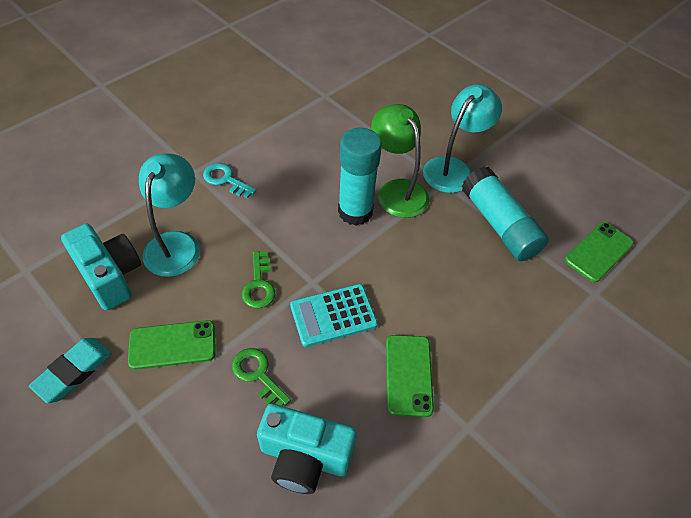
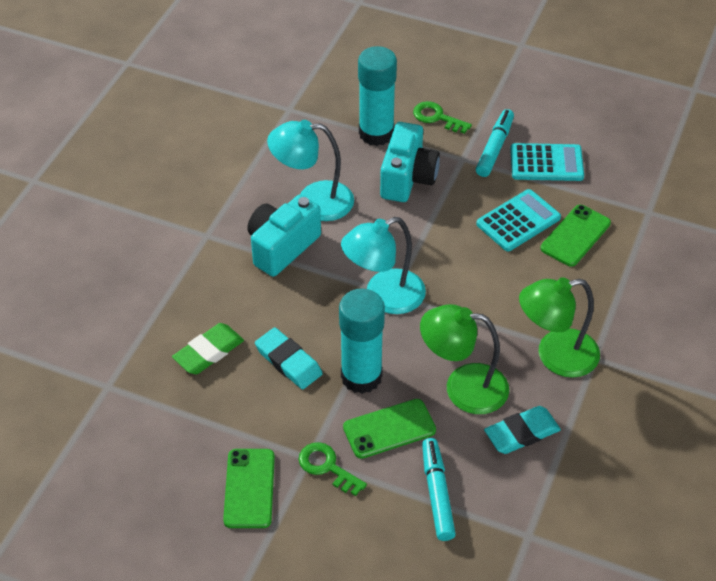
green eraser: 0 -> 1
green lamp: 1 -> 2
turquoise calculator: 1 -> 2
turquoise eraser: 1 -> 2
turquoise key: 1 -> 0
turquoise marker: 0 -> 2

